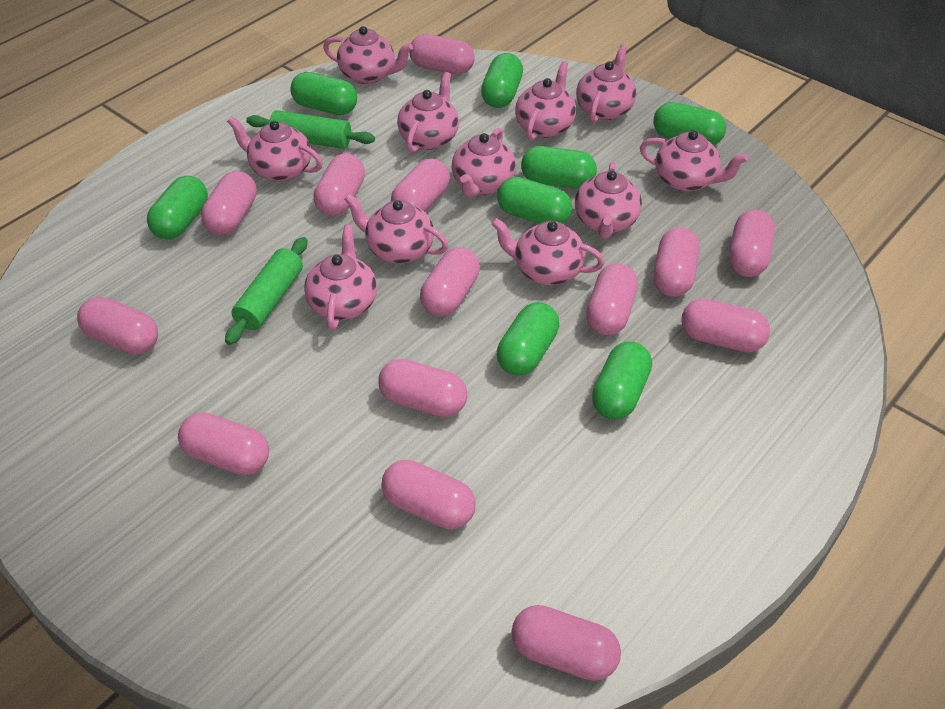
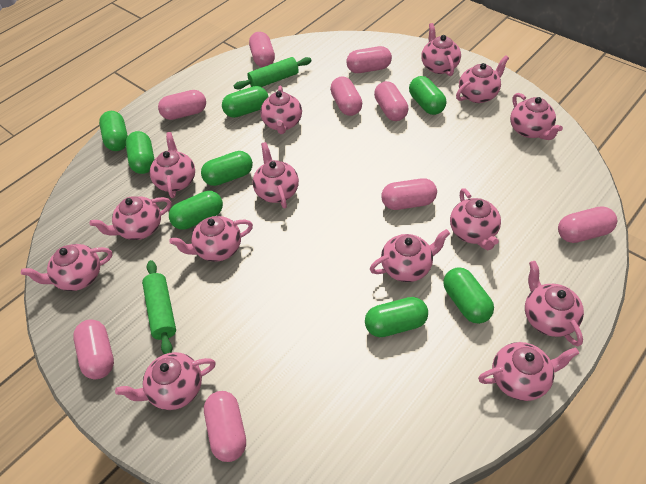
pink capsule: 14 -> 9
pink teapot: 11 -> 14

